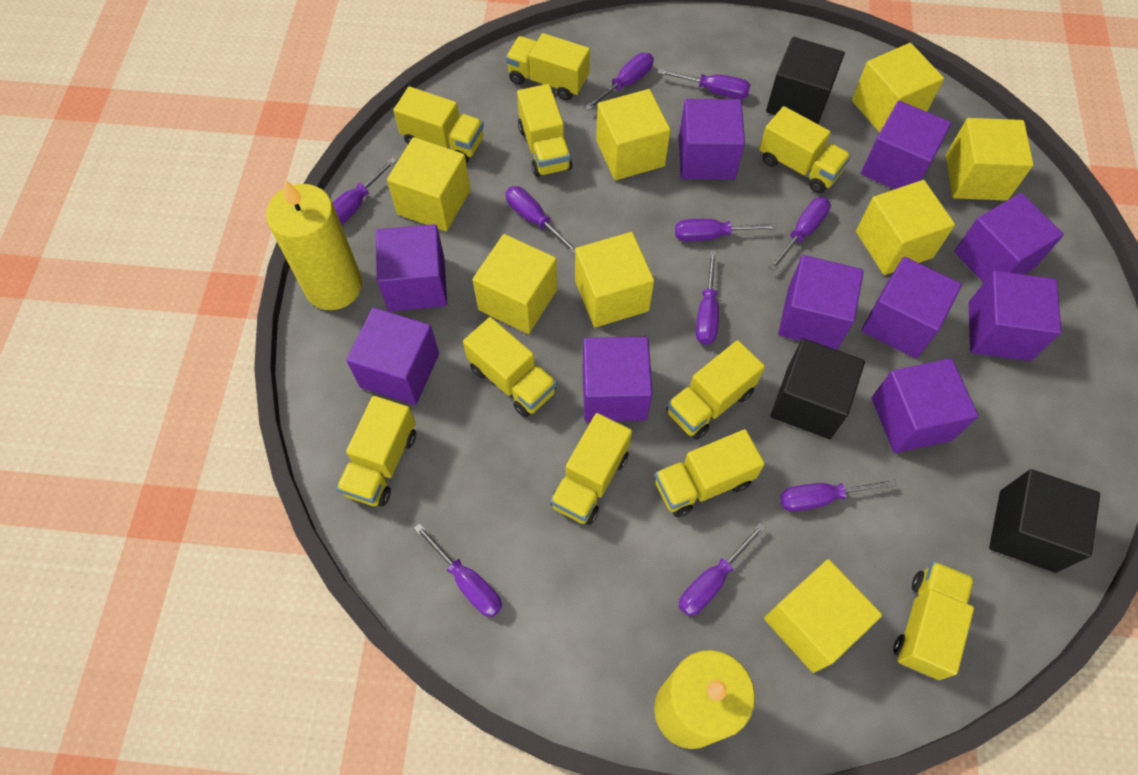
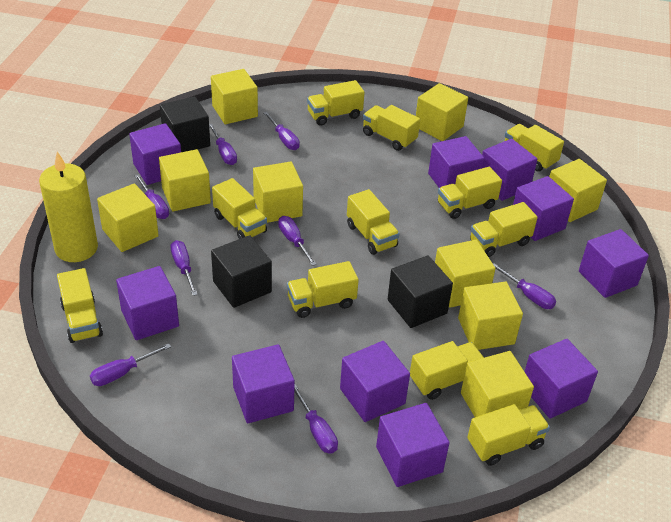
purple screwdriver: 10 -> 8
yellow candle: 2 -> 1
yellow cube: 8 -> 9
yellow truck: 10 -> 11

